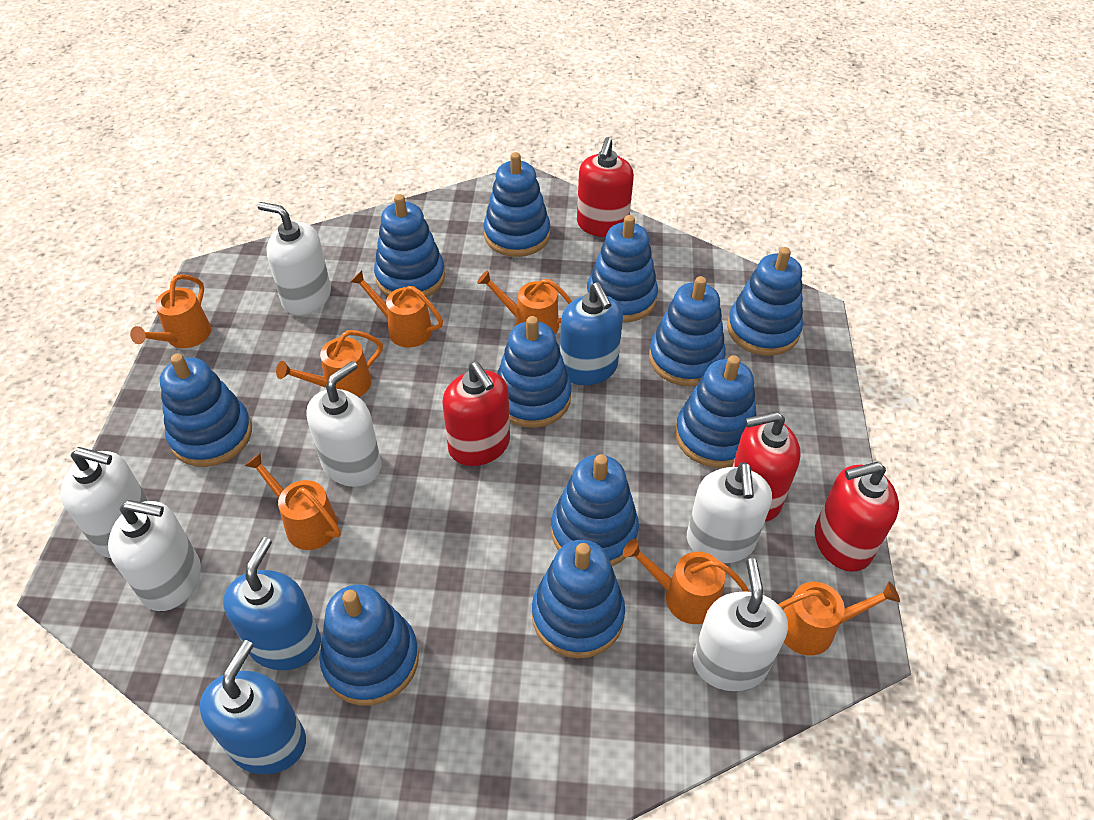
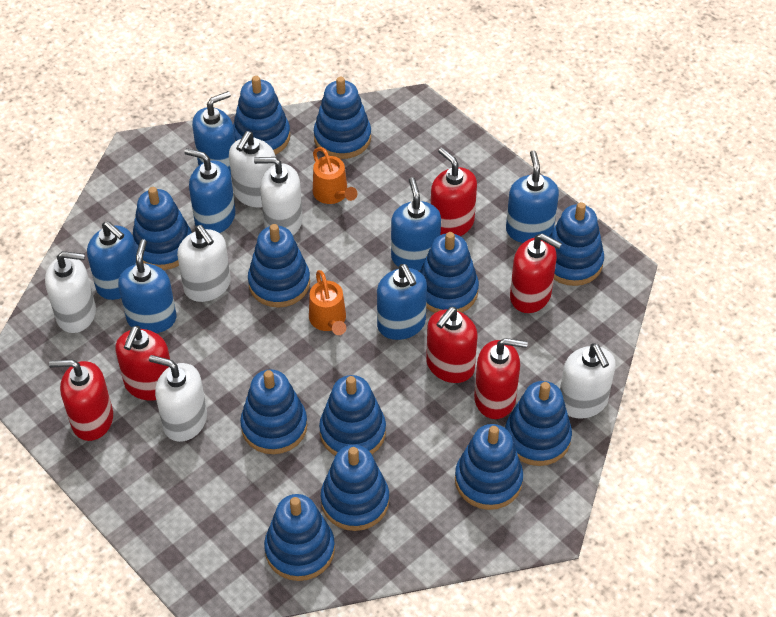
blue soap dispenser: 3 -> 7
blue stacking toy: 11 -> 12
orange watering can: 7 -> 2
red soap dispenser: 4 -> 6

